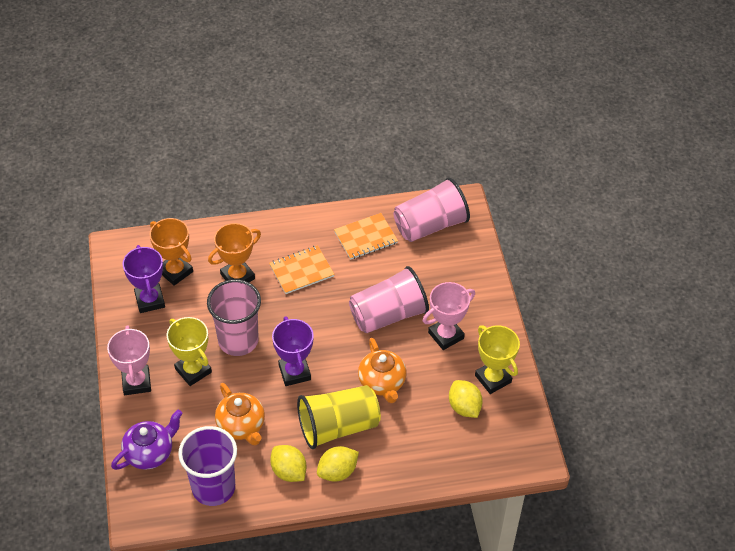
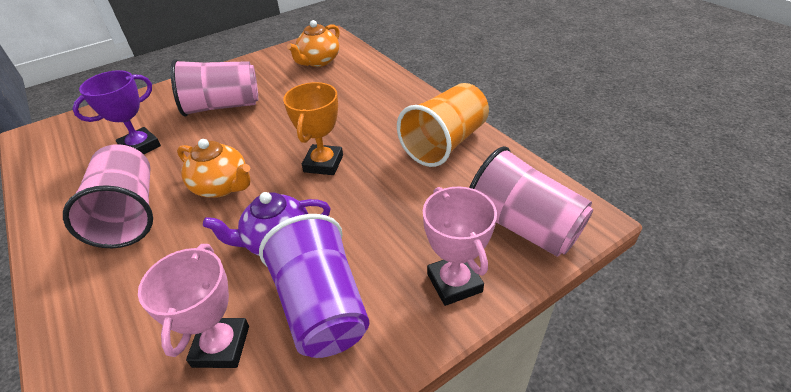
orange cup: 0 -> 1
orange notebook: 2 -> 0
orange trophy: 2 -> 1
purple trophy: 2 -> 1
yellow cup: 1 -> 0
yellow lemon: 3 -> 0
yellow trophy: 2 -> 0

